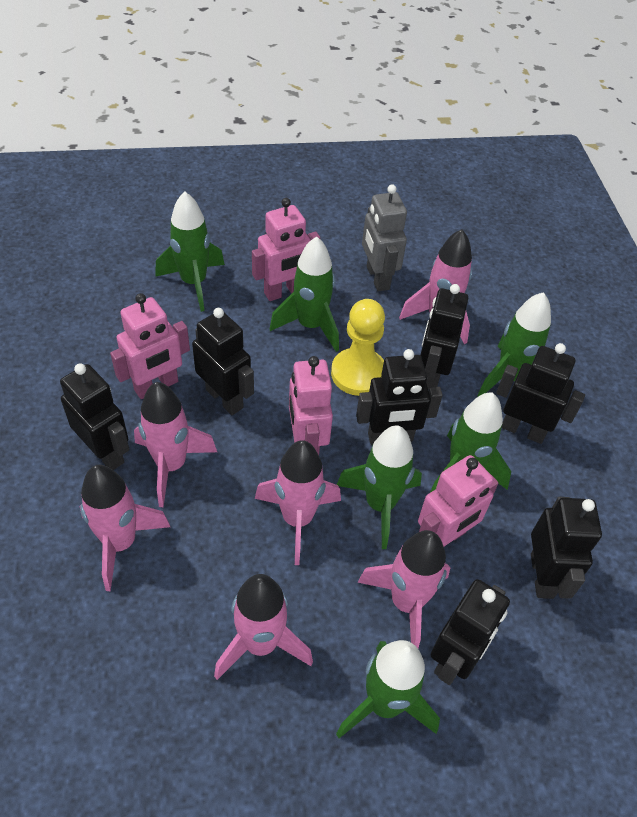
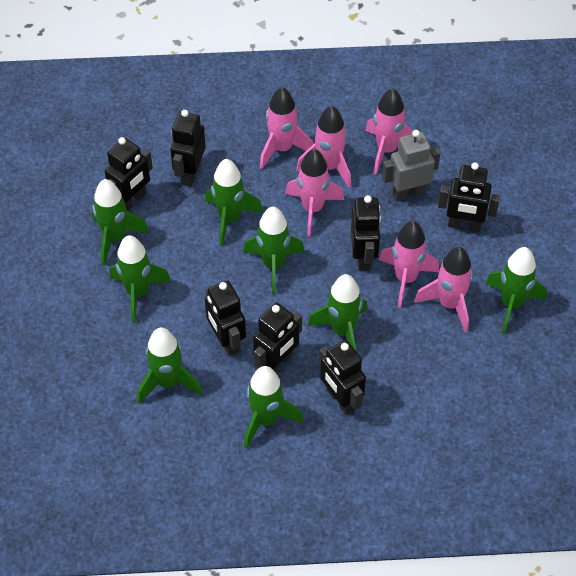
green rocket: 6 -> 8
pink robot: 4 -> 0
yellow pawn: 1 -> 0

